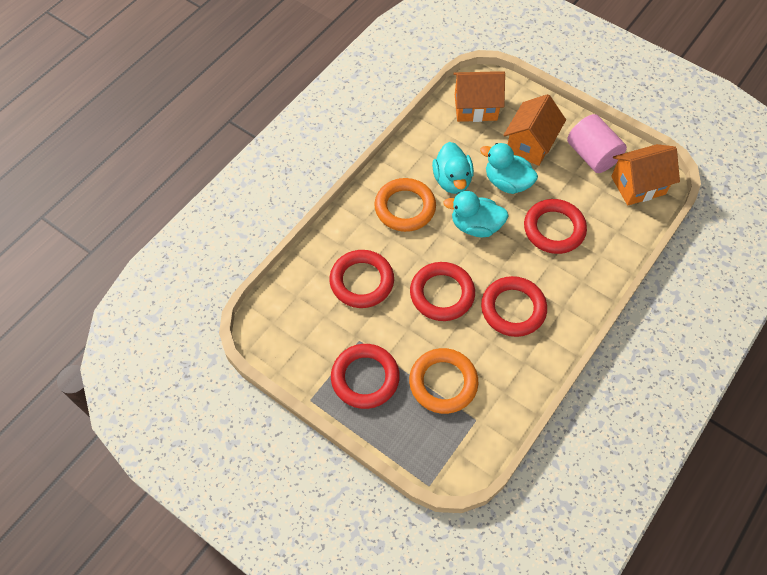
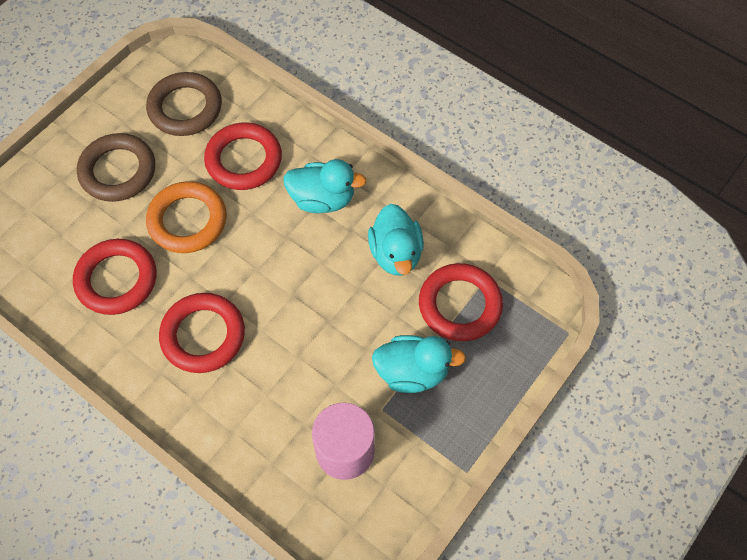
brown ring: 0 -> 2
orange house: 3 -> 0
orange ring: 2 -> 1
red ring: 5 -> 4

